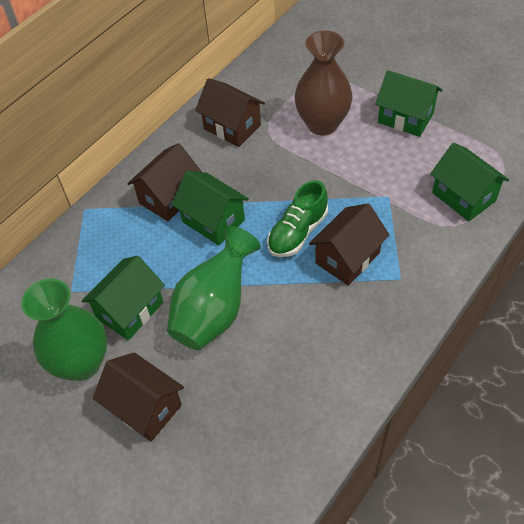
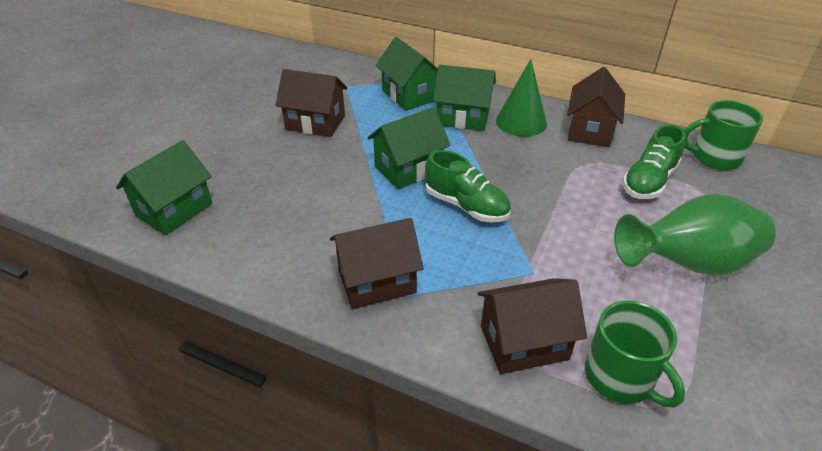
brown vase: 1 -> 0
green cone: 0 -> 1
green mug: 0 -> 2
green shoe: 1 -> 2
green vase: 2 -> 1

